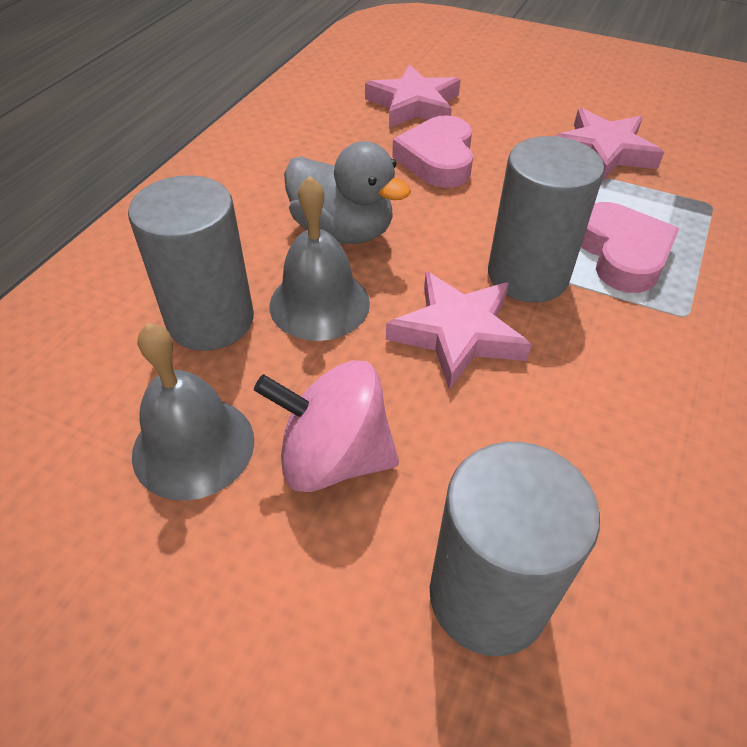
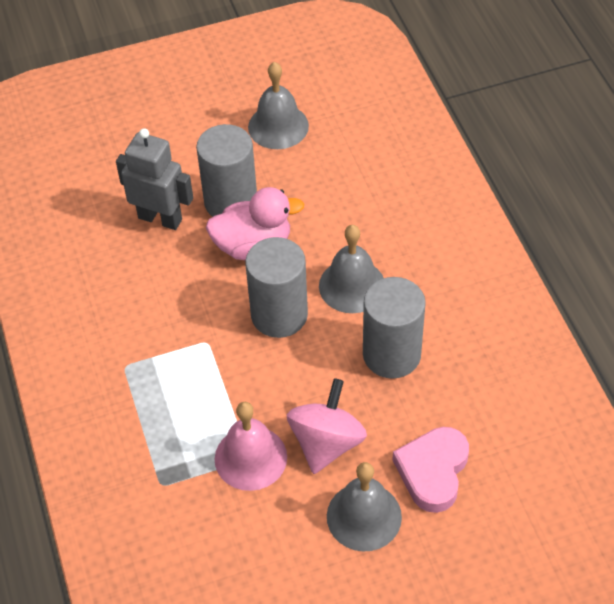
grey bell: 2 -> 3
grey duck: 1 -> 0
grey robot: 0 -> 1
pink bell: 0 -> 1
pink duck: 0 -> 1
pink heart: 2 -> 1
pink star: 3 -> 0

